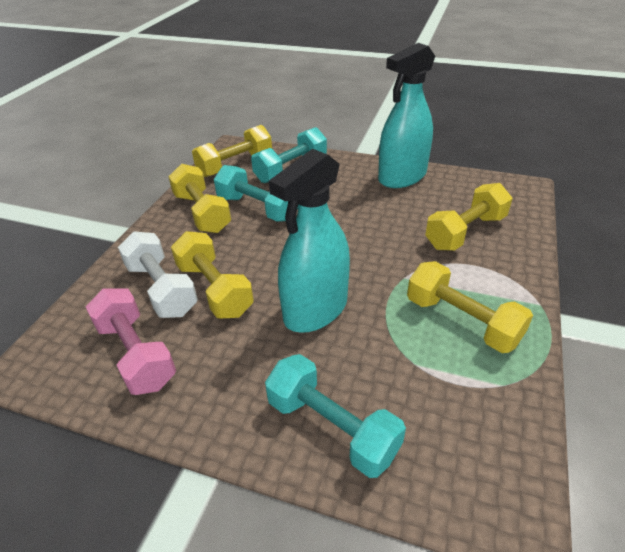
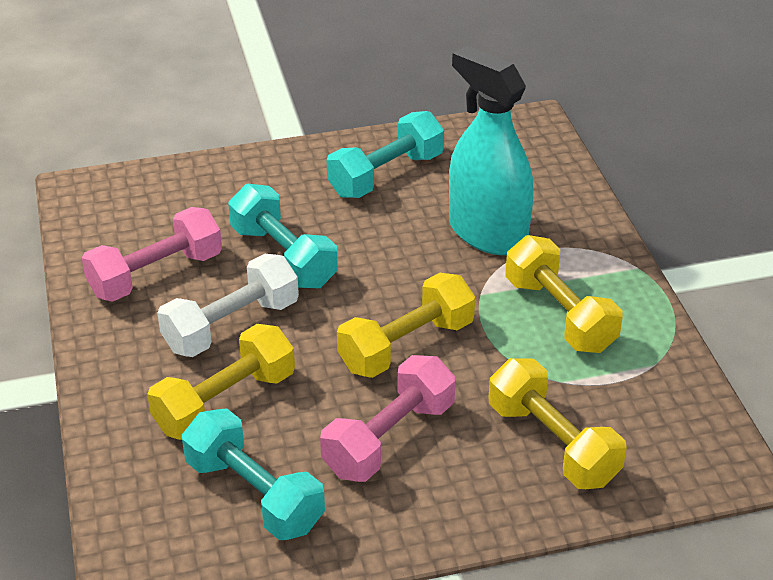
pink dumbbell: 1 -> 2
turquoise spray bottle: 2 -> 1
yellow dumbbell: 5 -> 4

